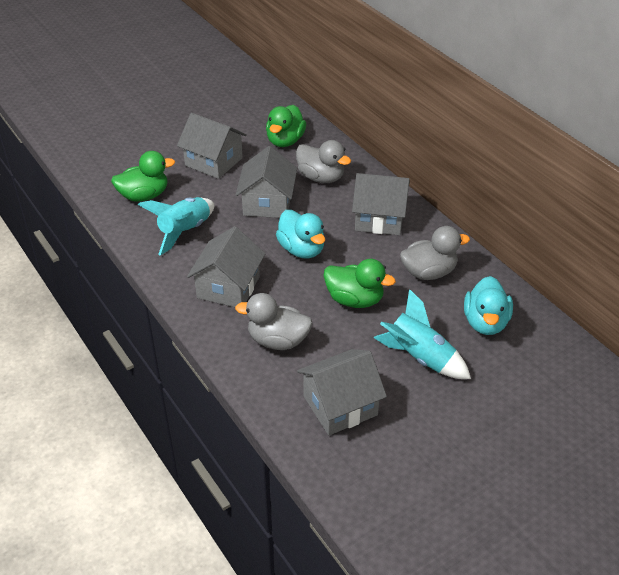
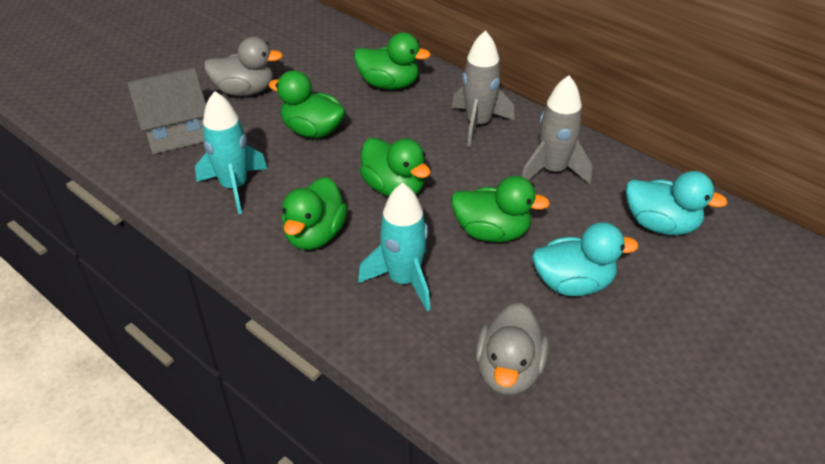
green duck: 3 -> 5
grey duck: 3 -> 2
grey house: 5 -> 1
grey rocket: 0 -> 2

